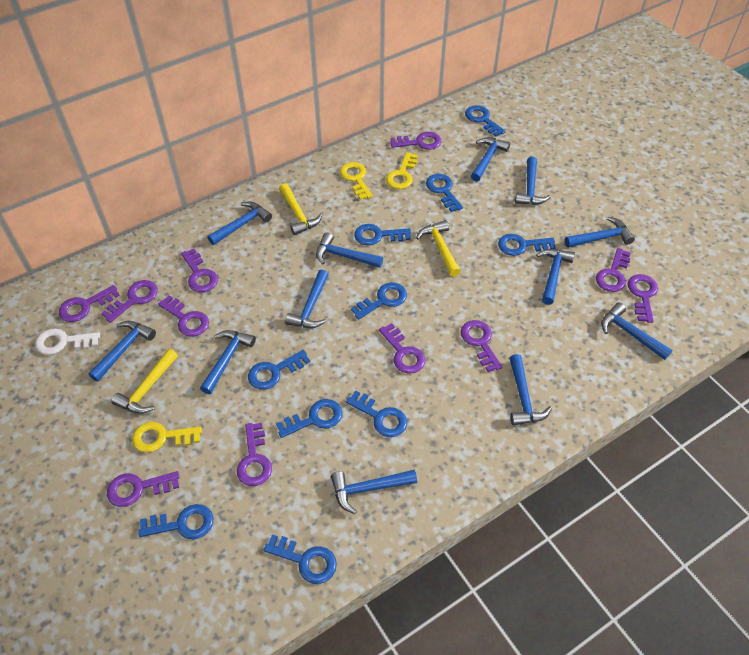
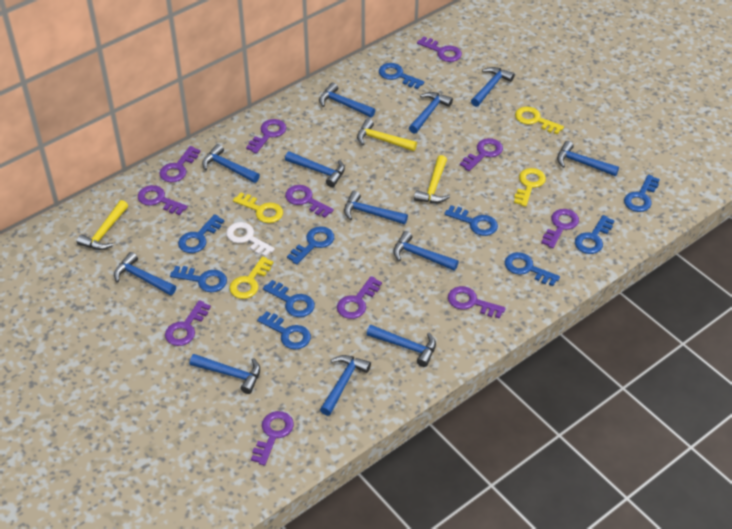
yellow key: 3 -> 4

